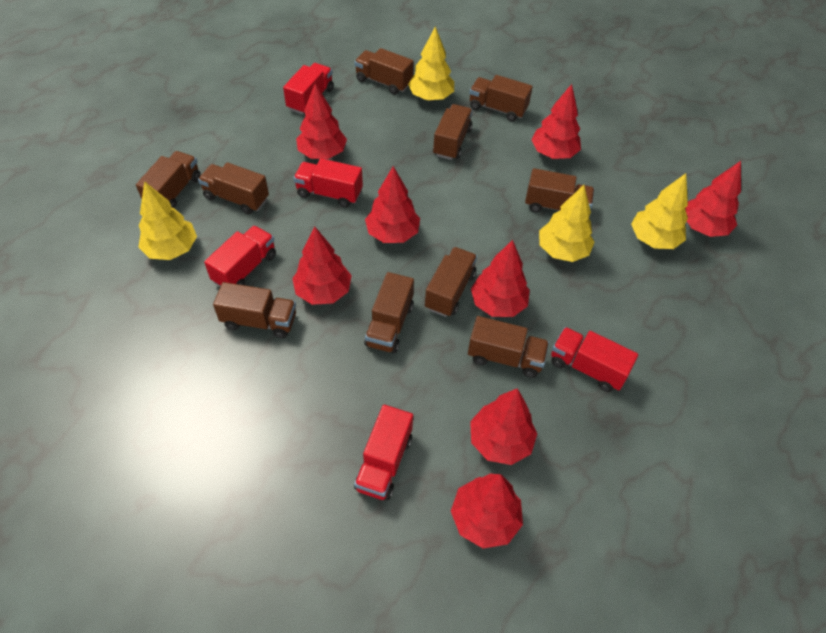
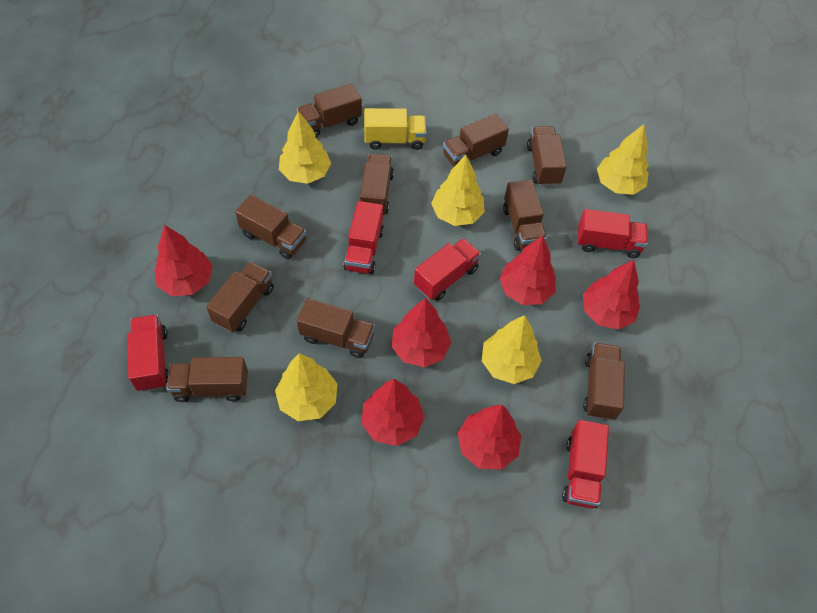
red tree: 8 -> 6
yellow tree: 4 -> 5
yellow truck: 0 -> 1

